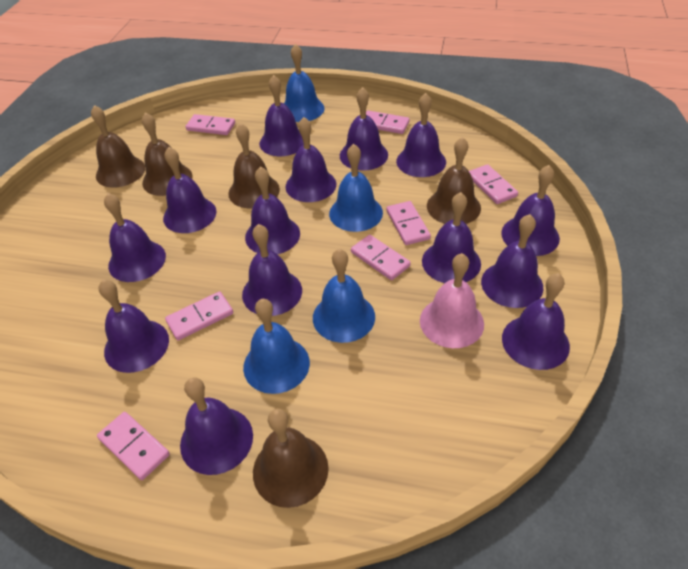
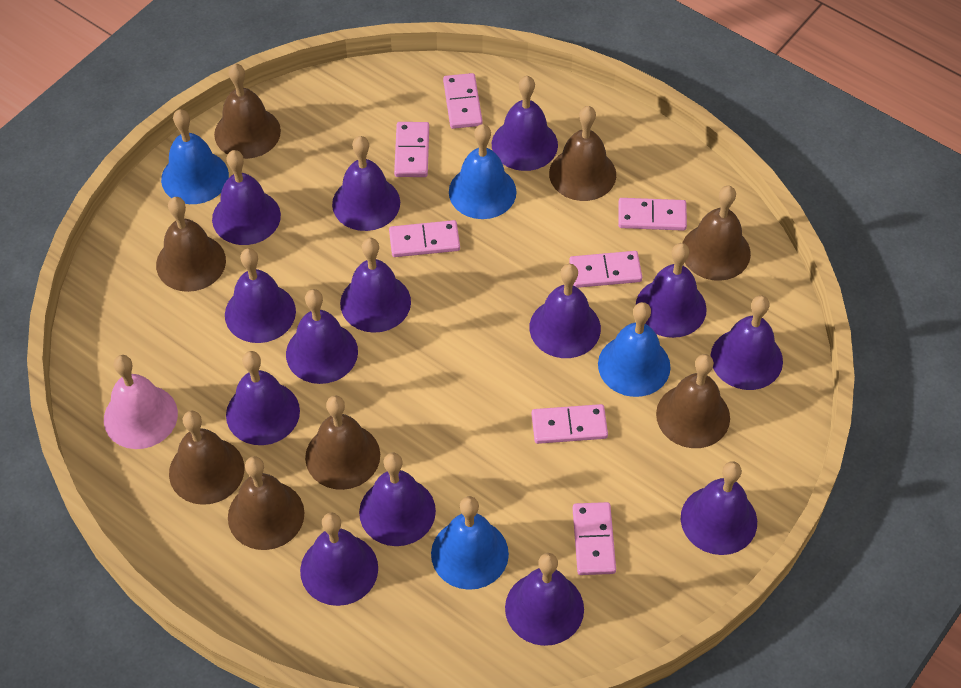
brown bell: 5 -> 8

